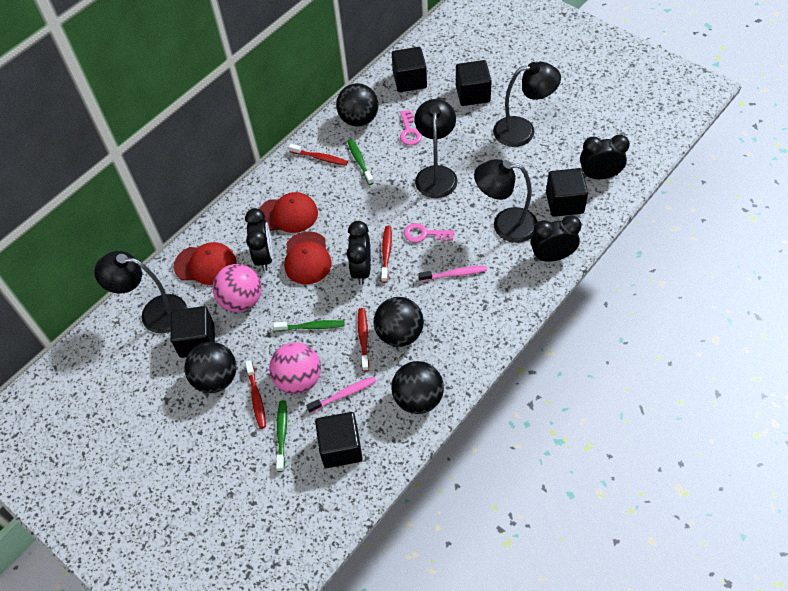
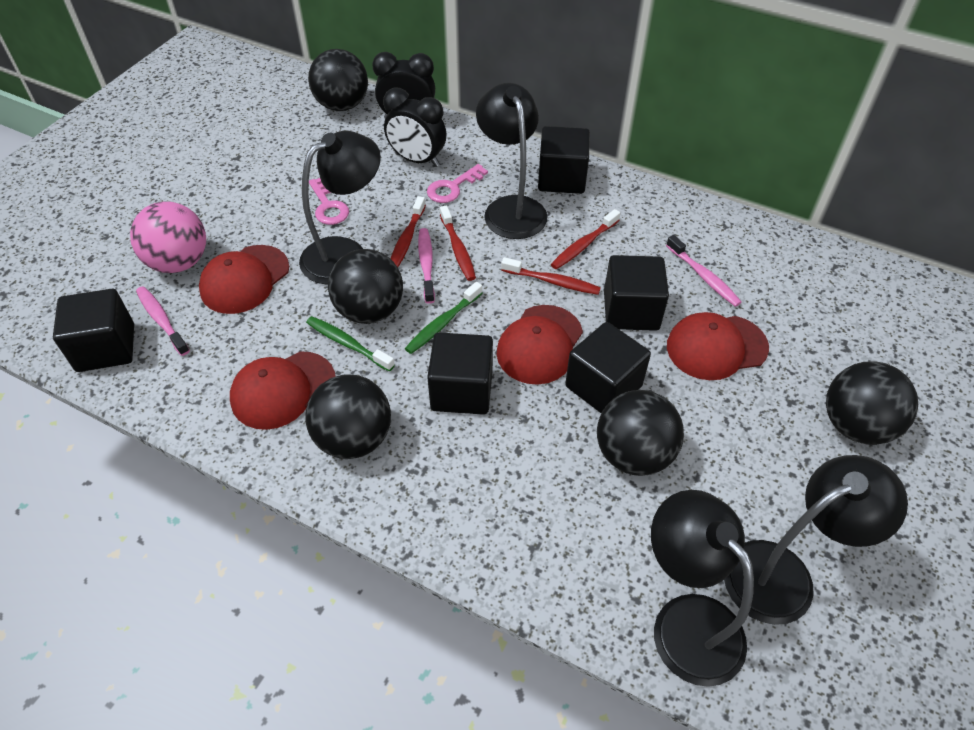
black ball: 4 -> 5
black clock: 4 -> 2
green toothbrush: 3 -> 2
pink ball: 2 -> 1
pink toothbrush: 2 -> 3
red cap: 3 -> 4

